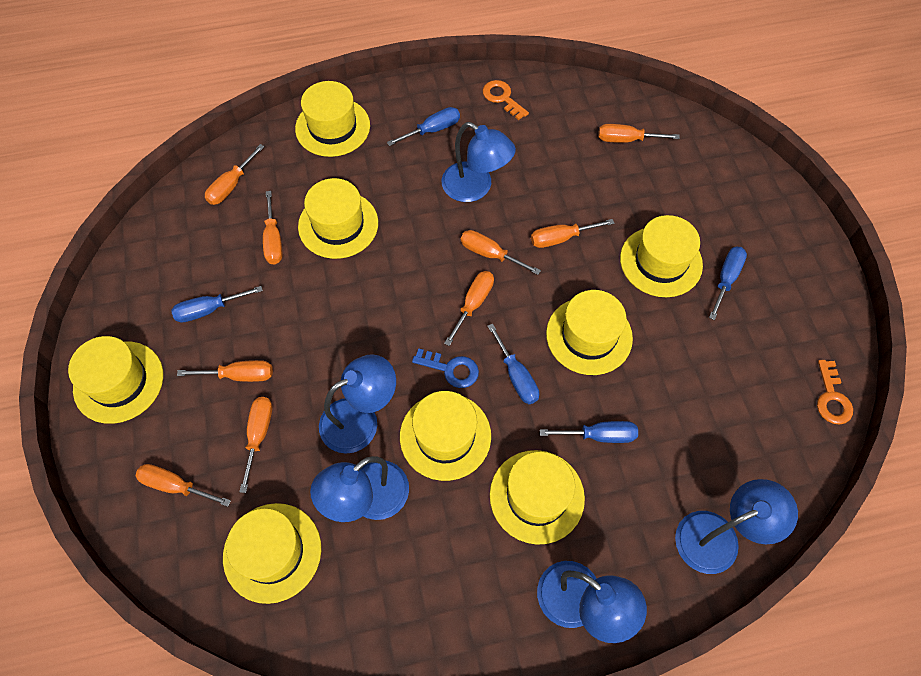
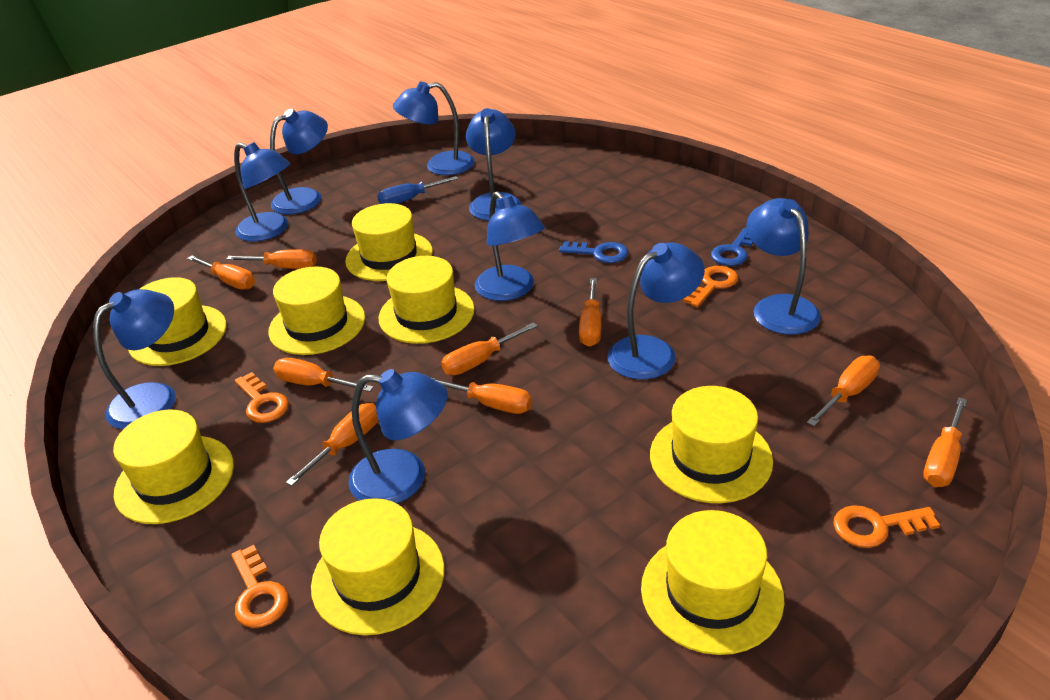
blue key: 1 -> 2
blue lamp: 5 -> 9
blue screwdriver: 5 -> 1
orange key: 2 -> 4

